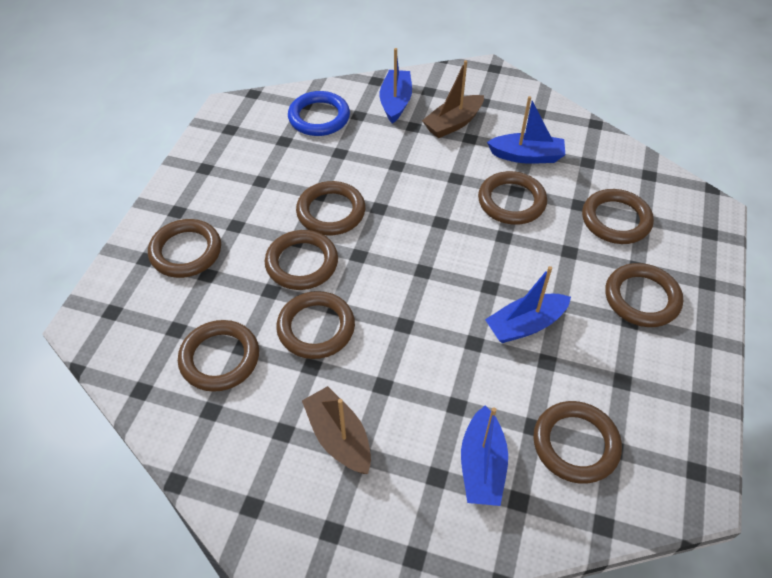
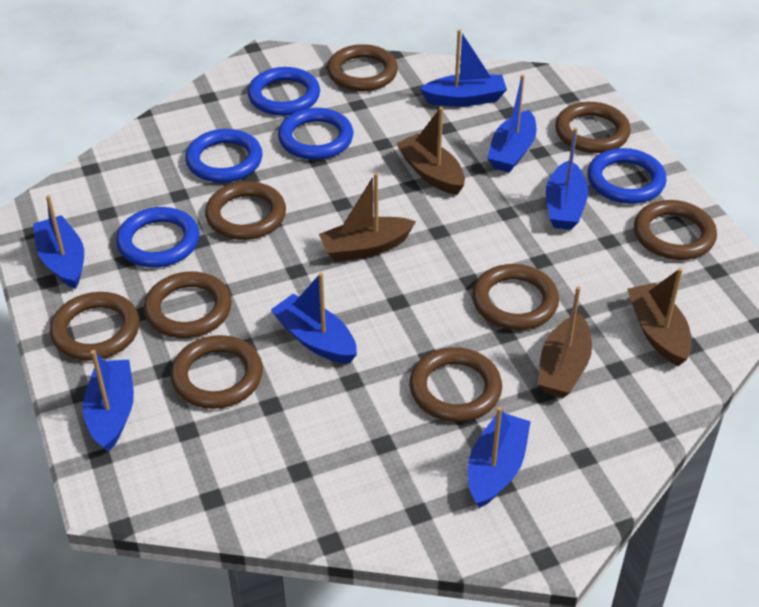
blue boat: 4 -> 7
blue ring: 1 -> 5
brown boat: 2 -> 4

